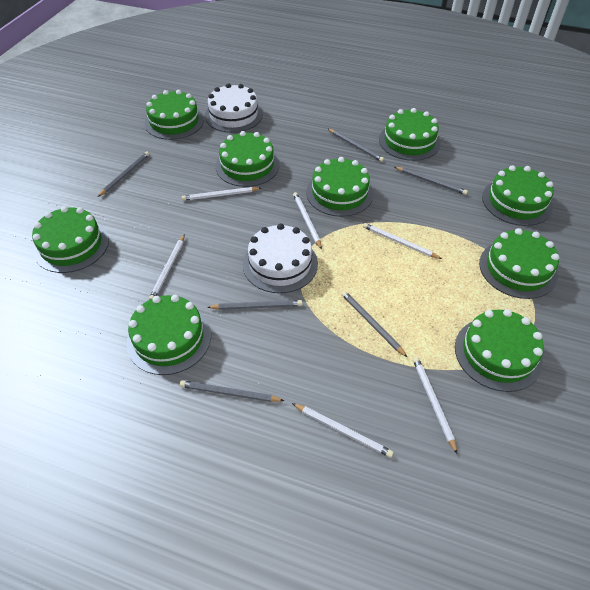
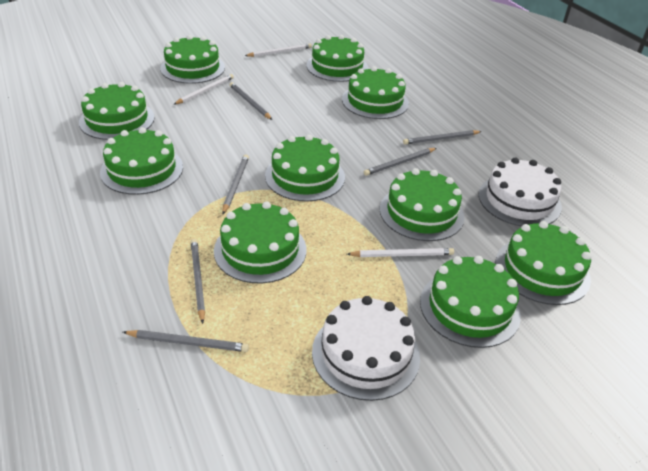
green cake: 9 -> 10
white pencil: 6 -> 3

